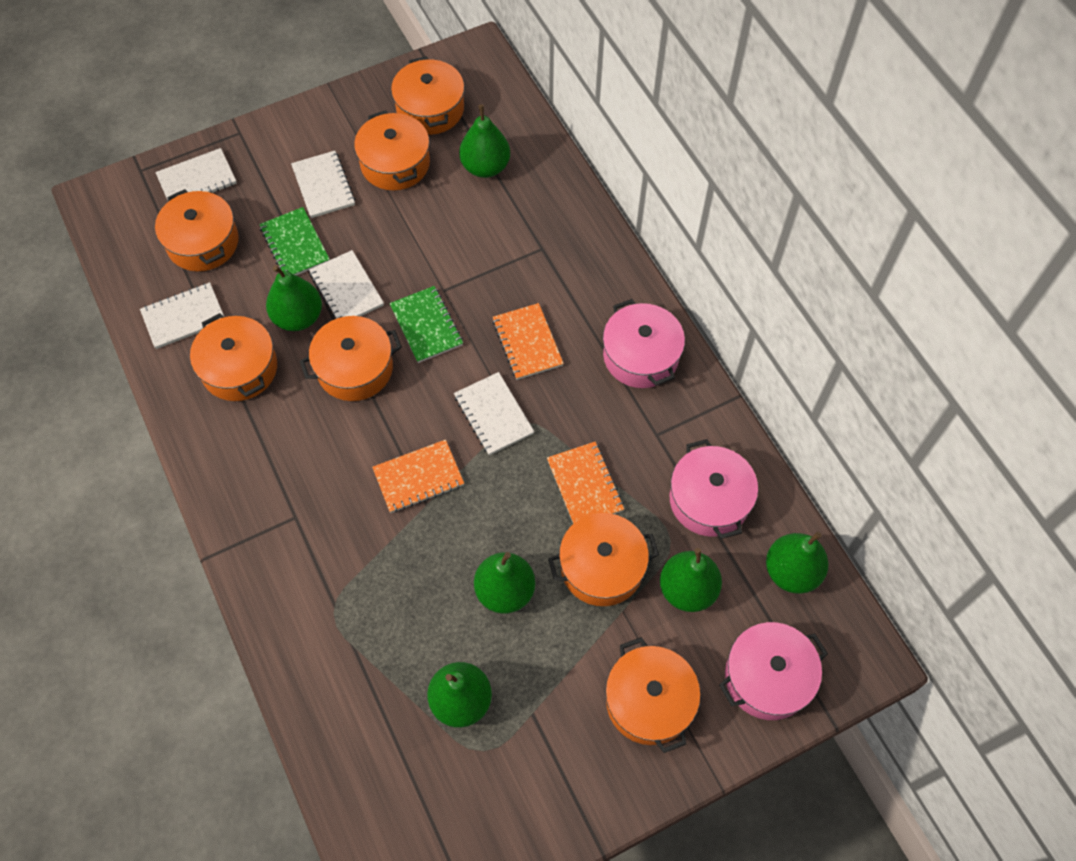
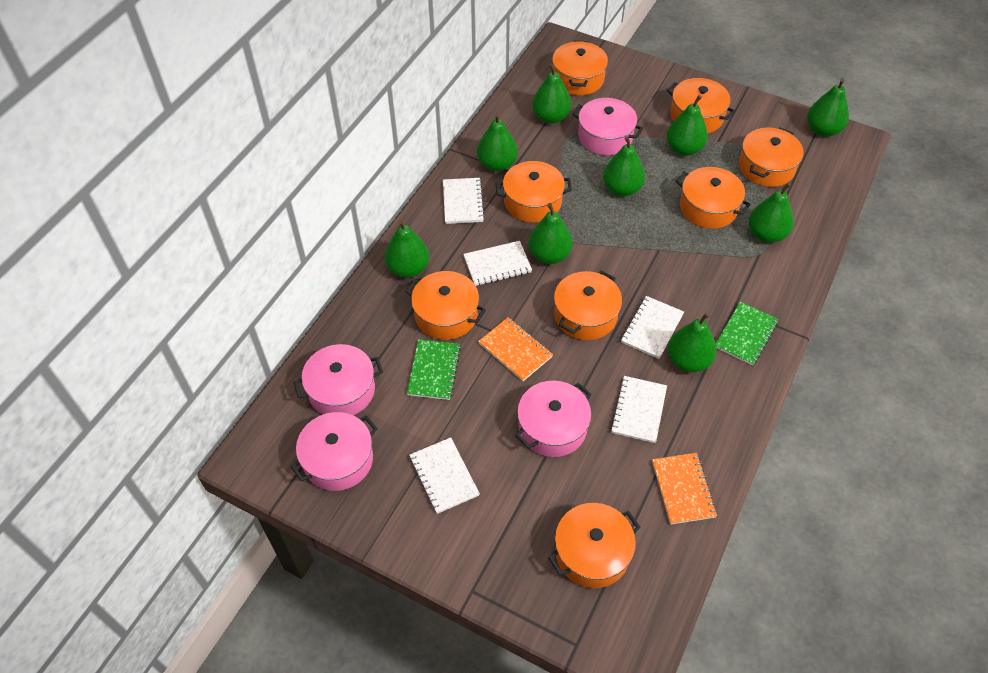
green pear: 6 -> 9
orange notebook: 3 -> 2
orange pot: 7 -> 8
pink pot: 3 -> 4

